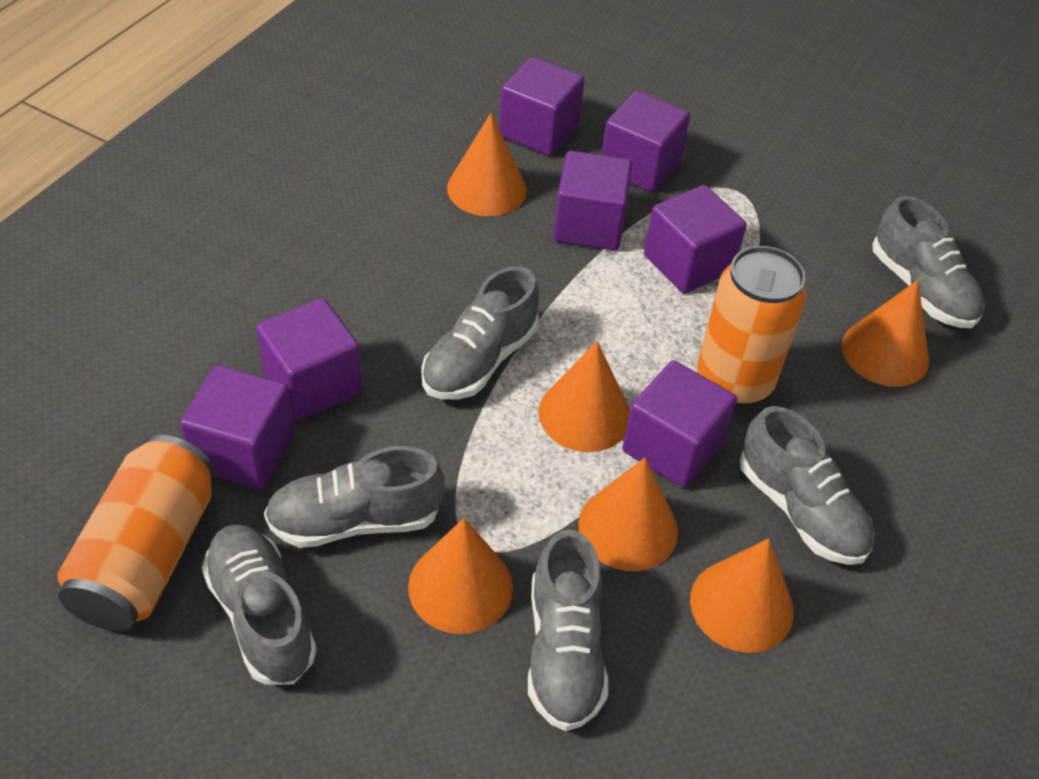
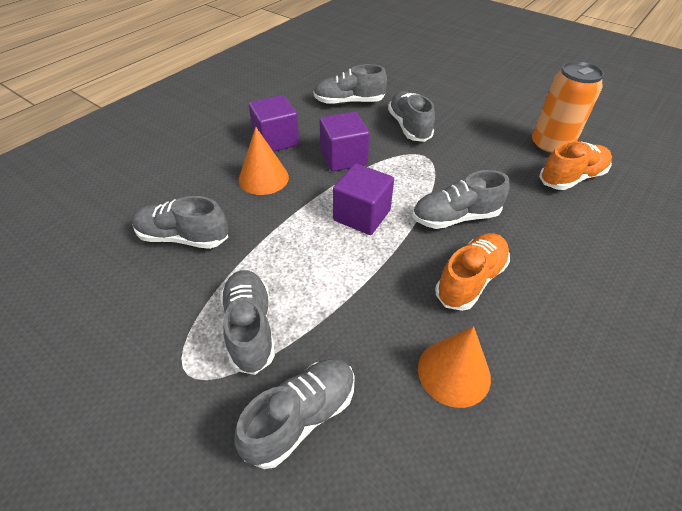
orange can: 2 -> 1
orange cone: 6 -> 2
orange shoe: 0 -> 2
purple cube: 7 -> 3

